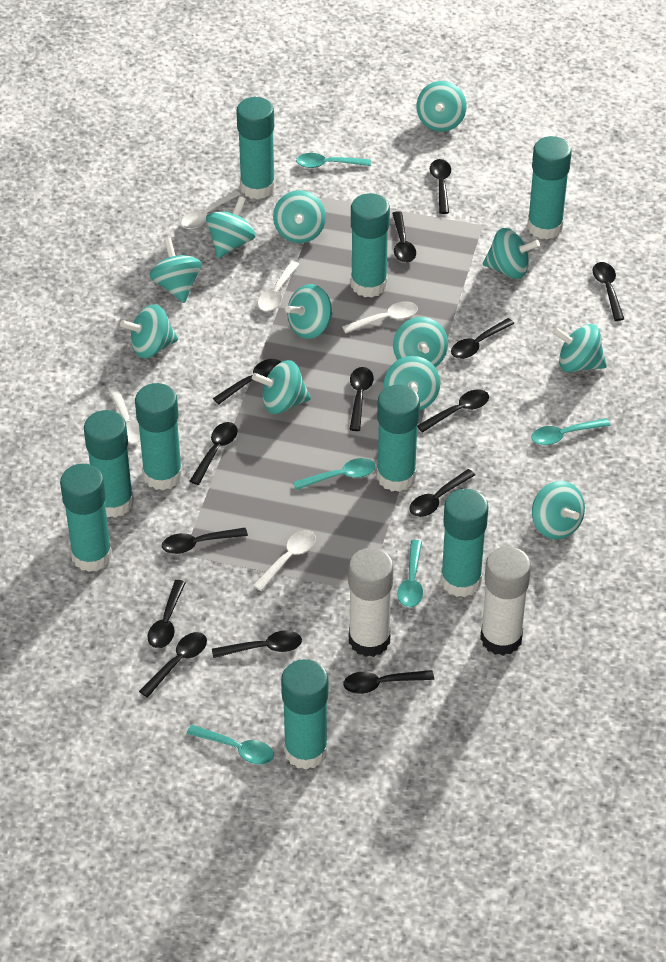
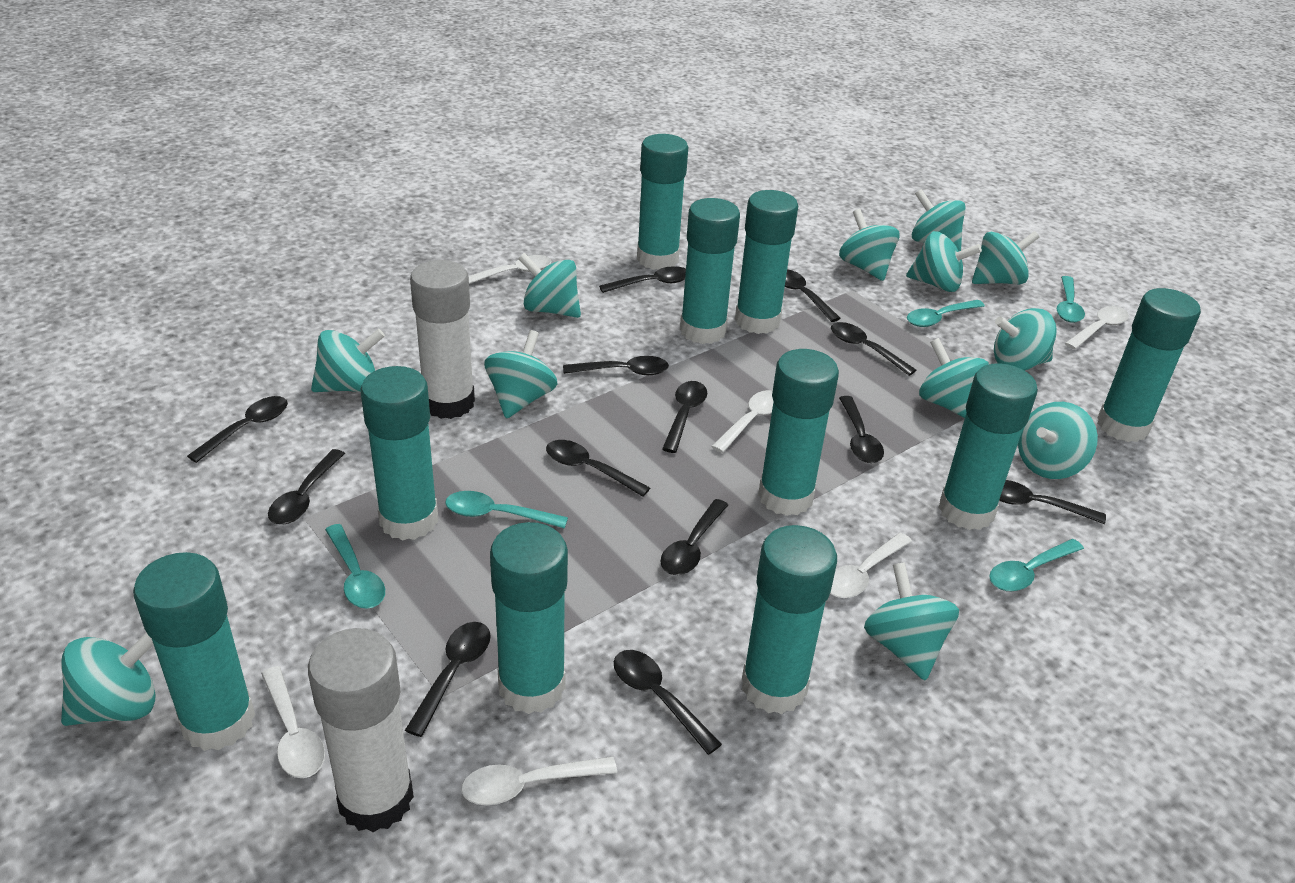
black spoon: 14 -> 13
turquoise glue stick: 9 -> 10
white spoon: 5 -> 6

